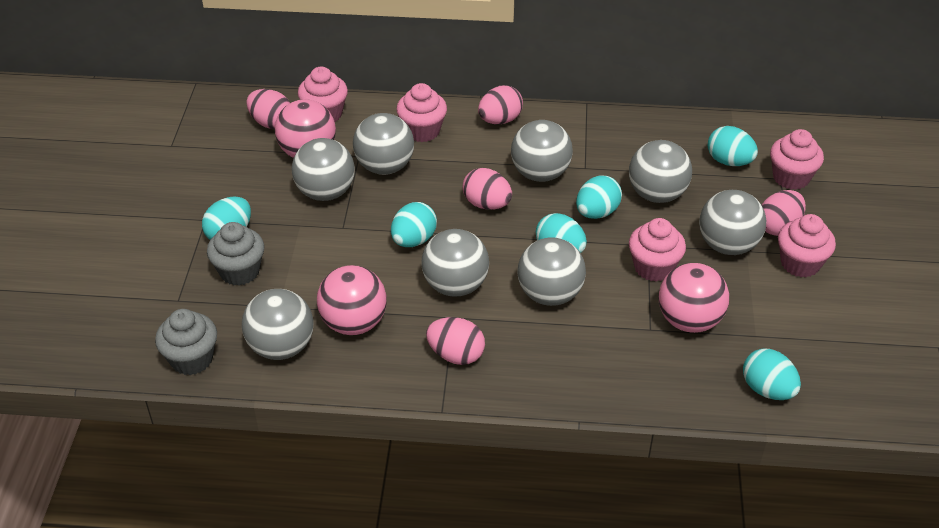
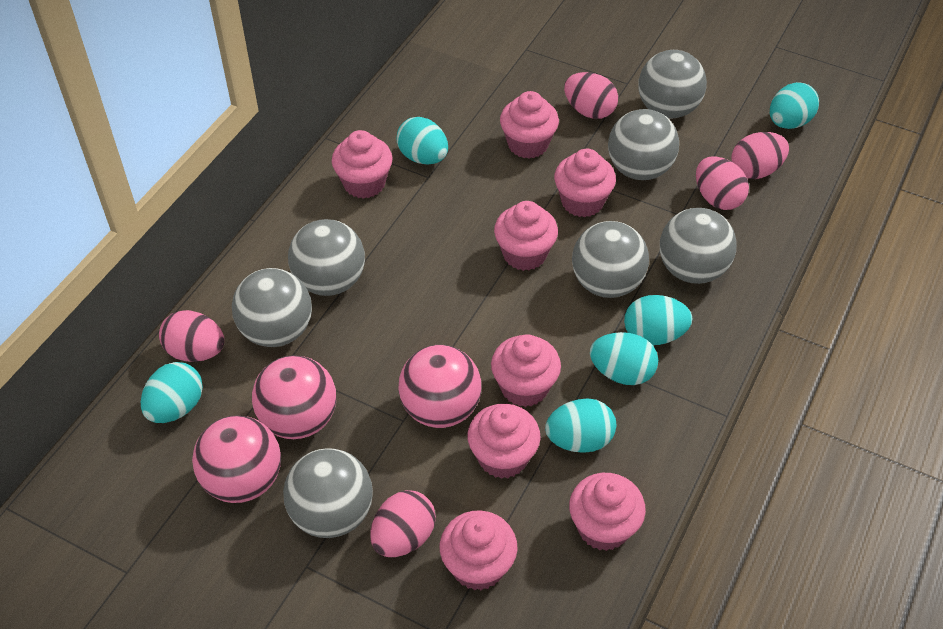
grey ball: 8 -> 7
grey cupcake: 2 -> 0
pink cupcake: 5 -> 8

